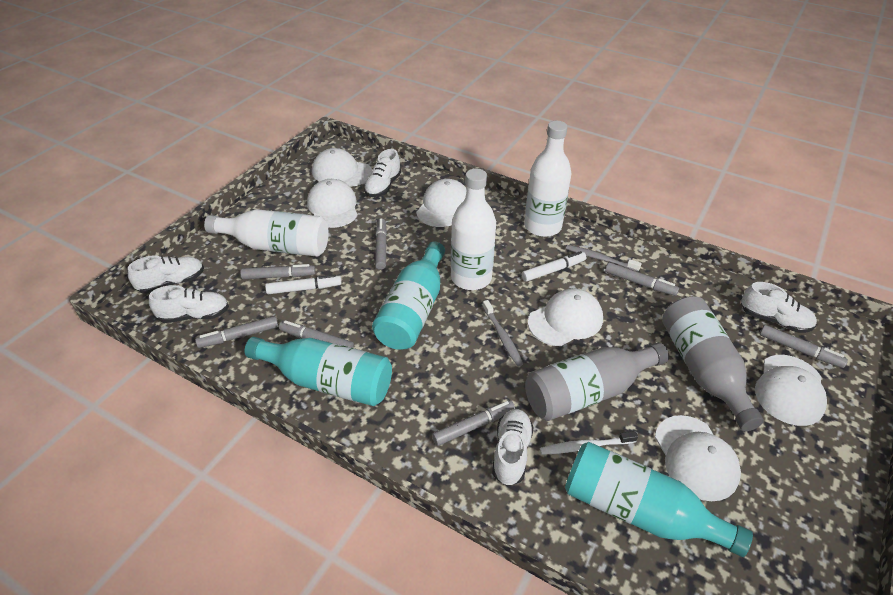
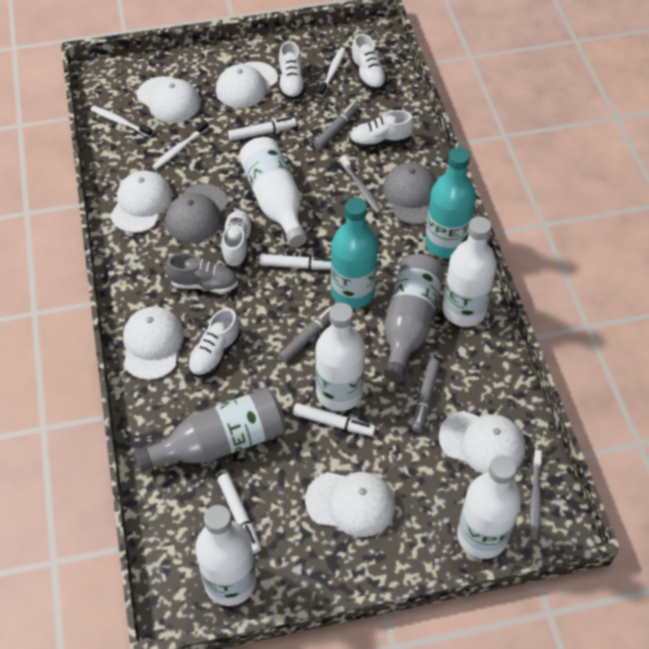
grey cap: 0 -> 2
grey marker: 7 -> 3
grey shoe: 0 -> 1
turquoise bottle: 3 -> 2
white bottle: 3 -> 5
white marker: 2 -> 4
white toothbrush: 1 -> 3

